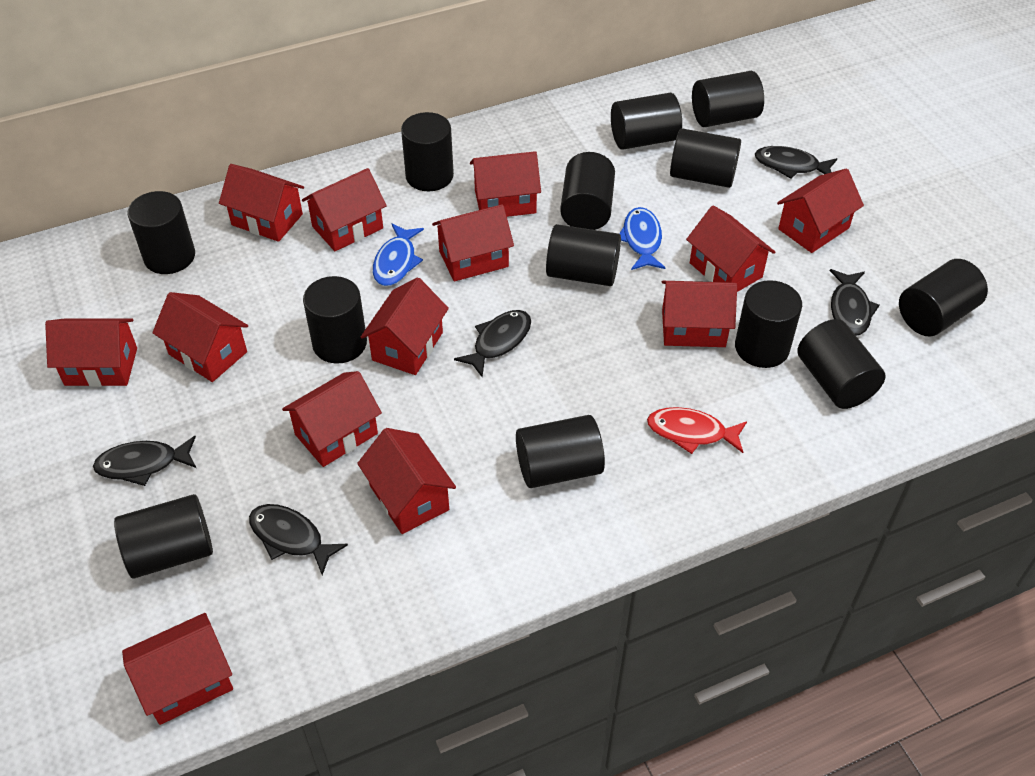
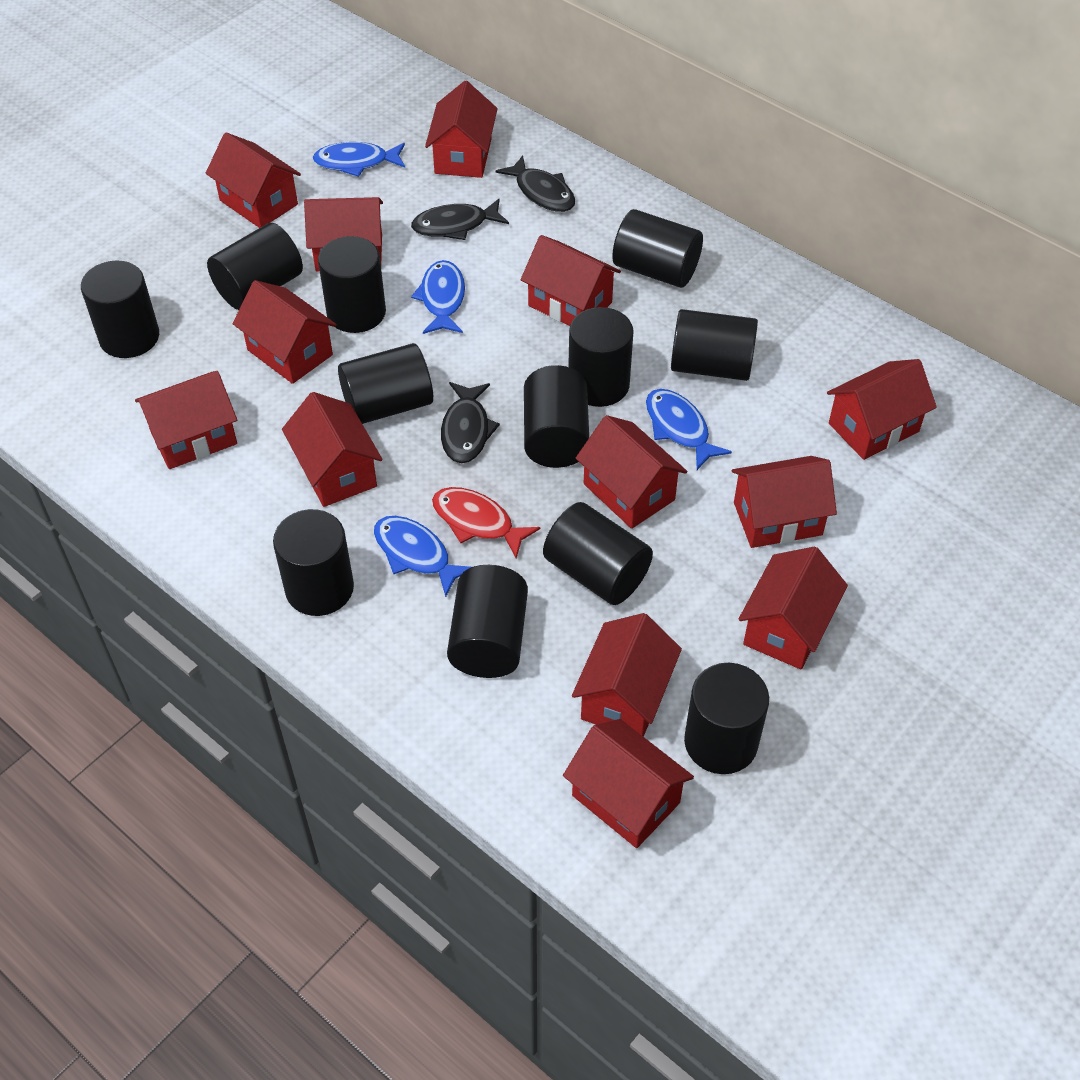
black cylinder: 13 -> 12
black fish: 5 -> 3
blue fish: 2 -> 4

